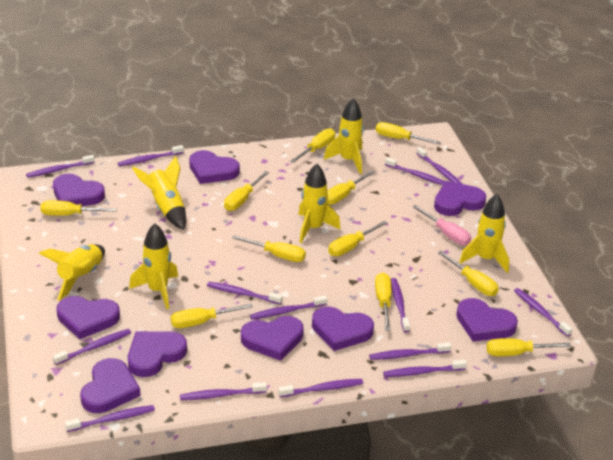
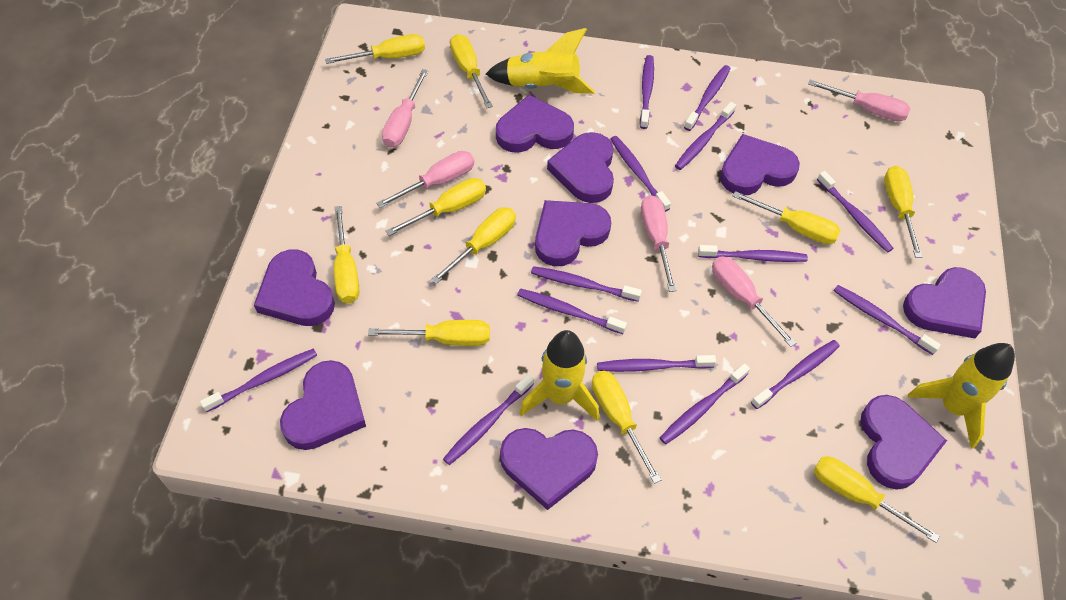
pink screwdriver: 1 -> 5
yellow rocket: 6 -> 3
yellow screwdriver: 11 -> 10

